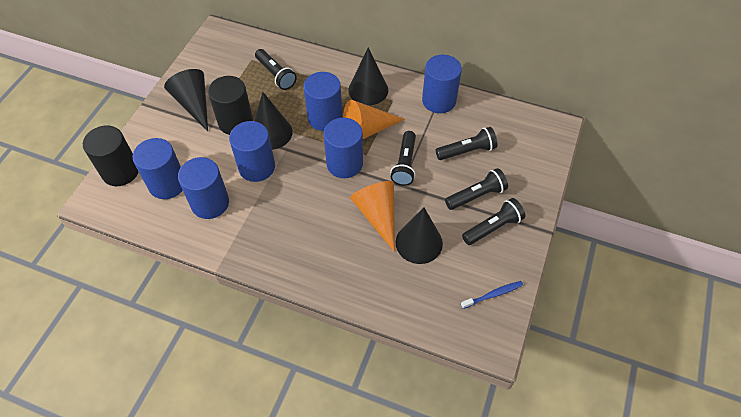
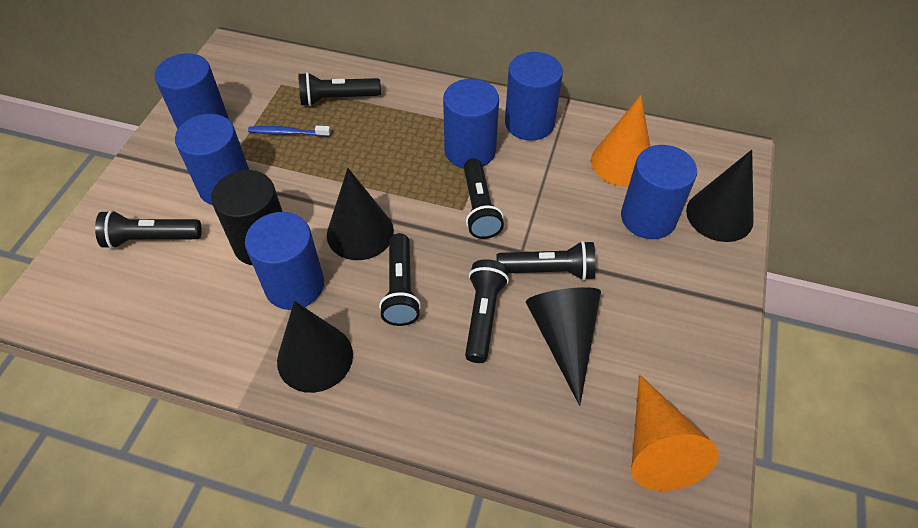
black cylinder: 2 -> 1
black flashlight: 5 -> 6

